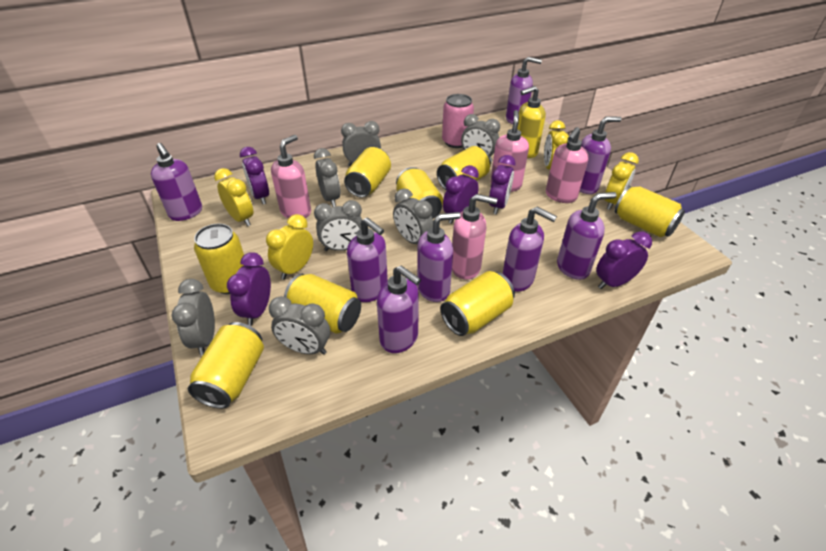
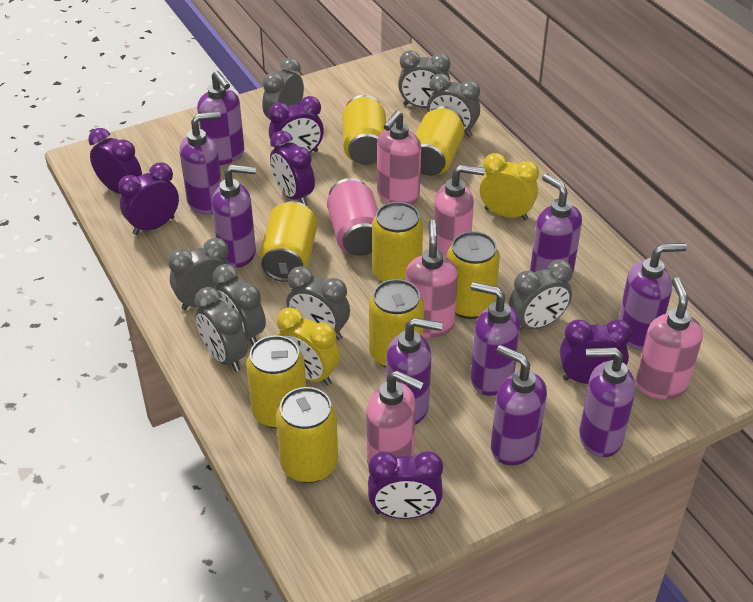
grey clock: 7 -> 8
pink soap dispenser: 4 -> 5
purple clock: 5 -> 6
purple soap dispenser: 8 -> 9
yellow clock: 4 -> 2
yellow soap dispenser: 1 -> 0

